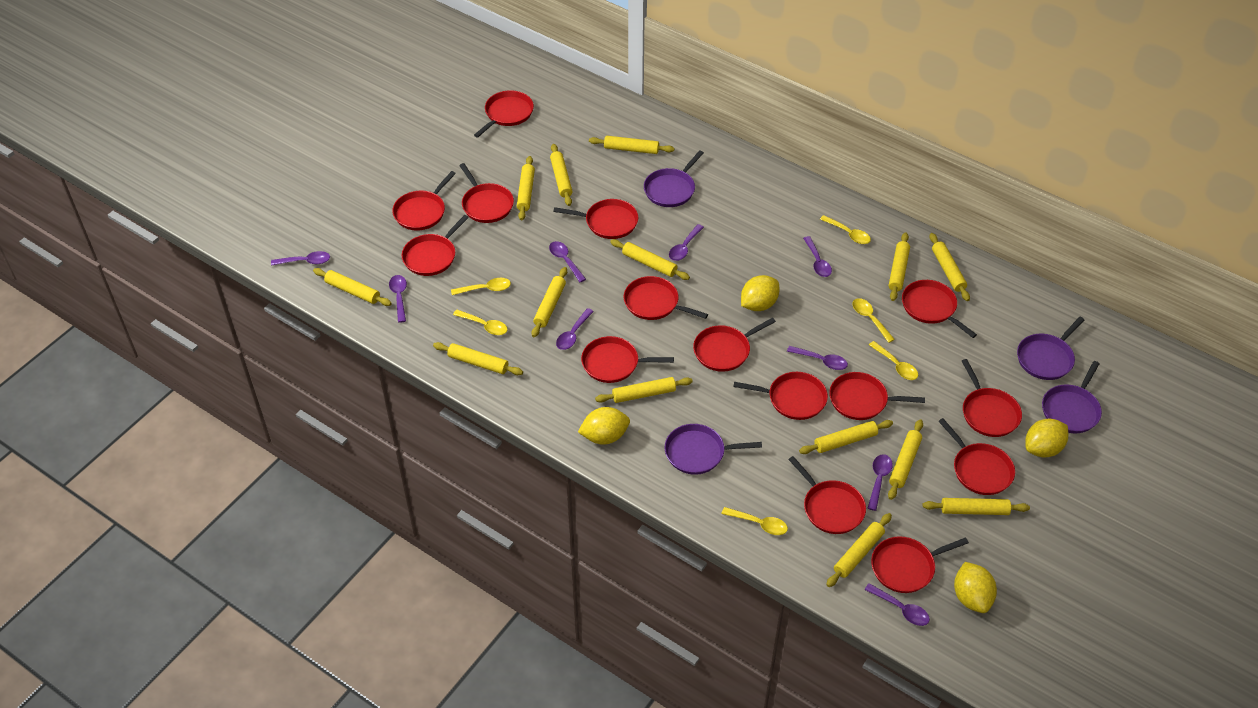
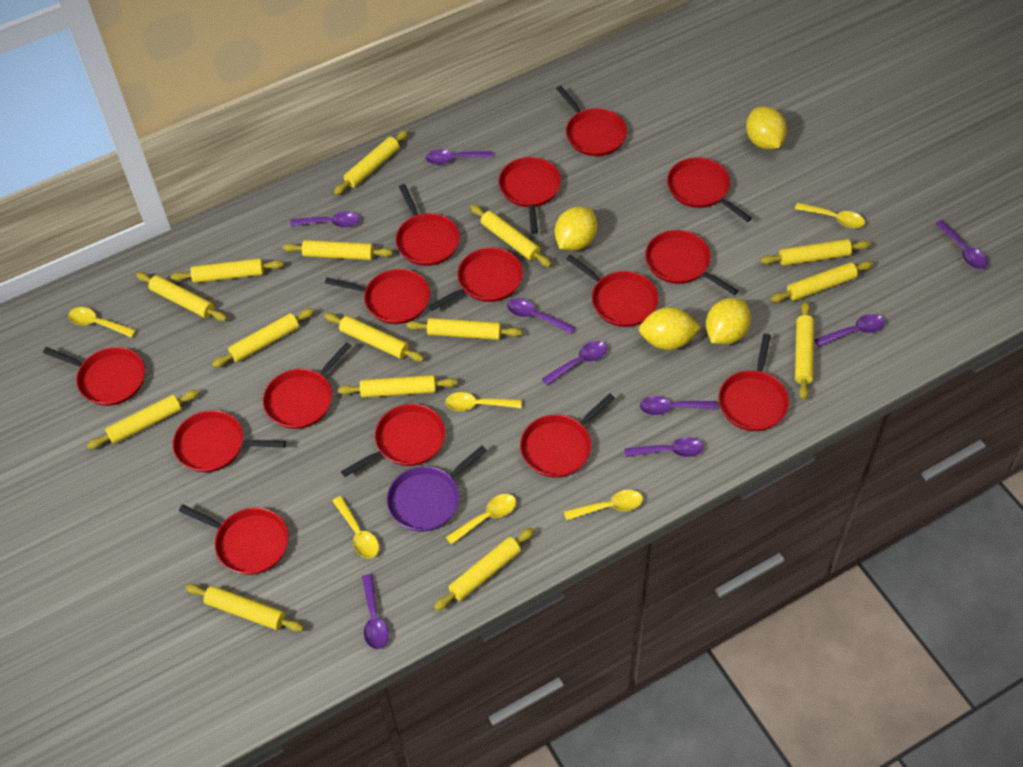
purple pan: 4 -> 1
yellow rolling pin: 14 -> 15

